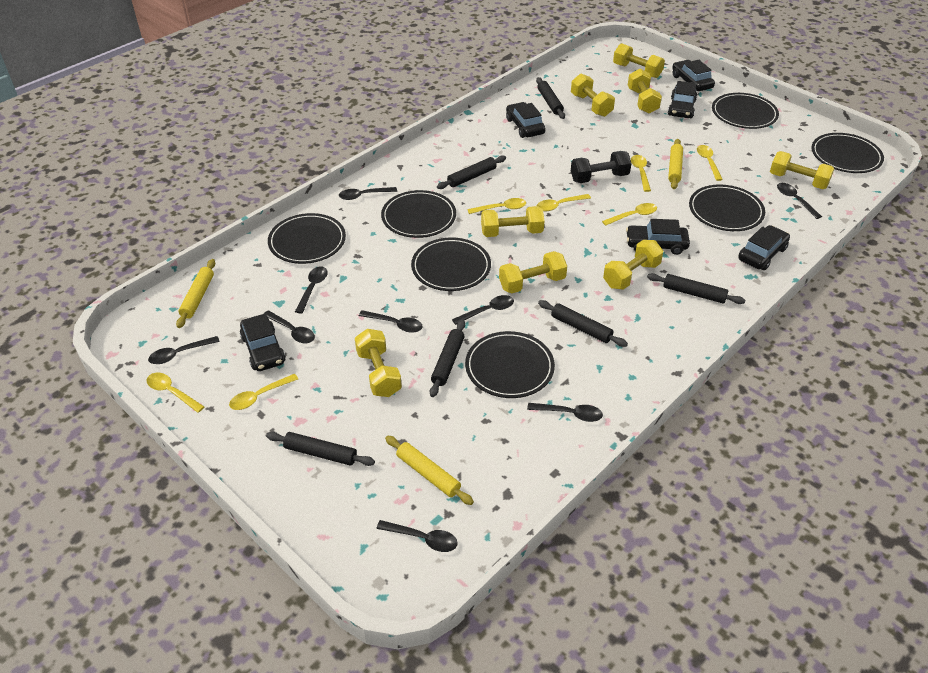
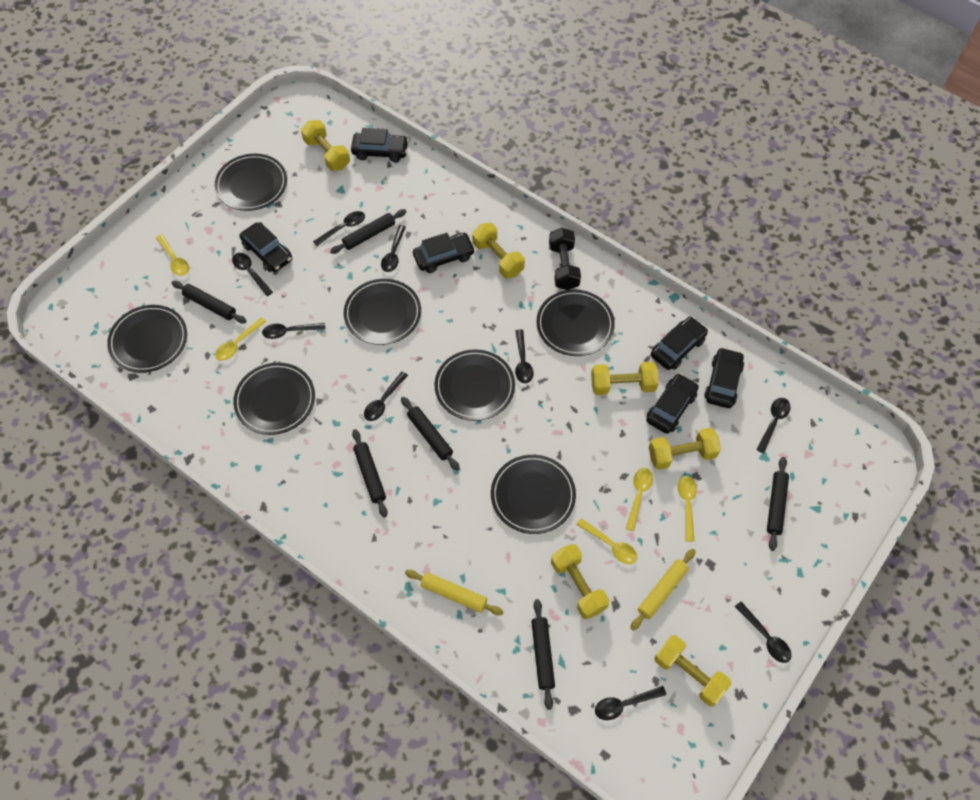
yellow dumbbell: 8 -> 6
yellow rolling pin: 3 -> 2
yellow spoon: 7 -> 5

